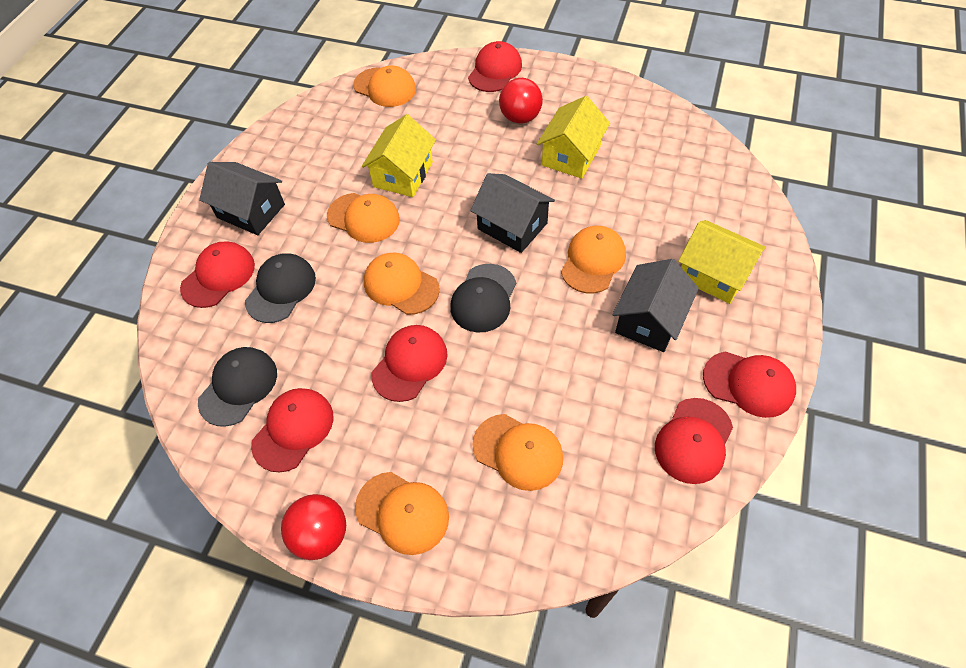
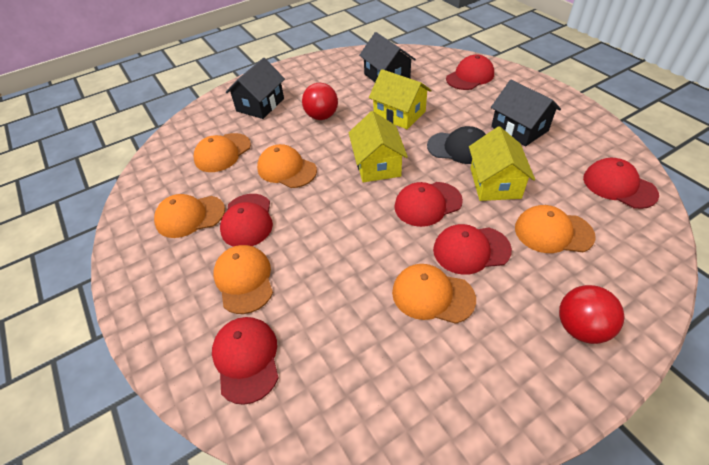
black cap: 3 -> 1

